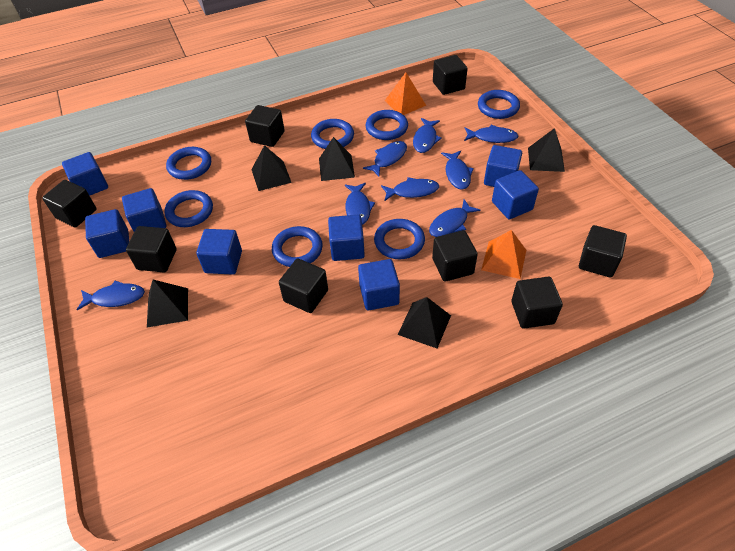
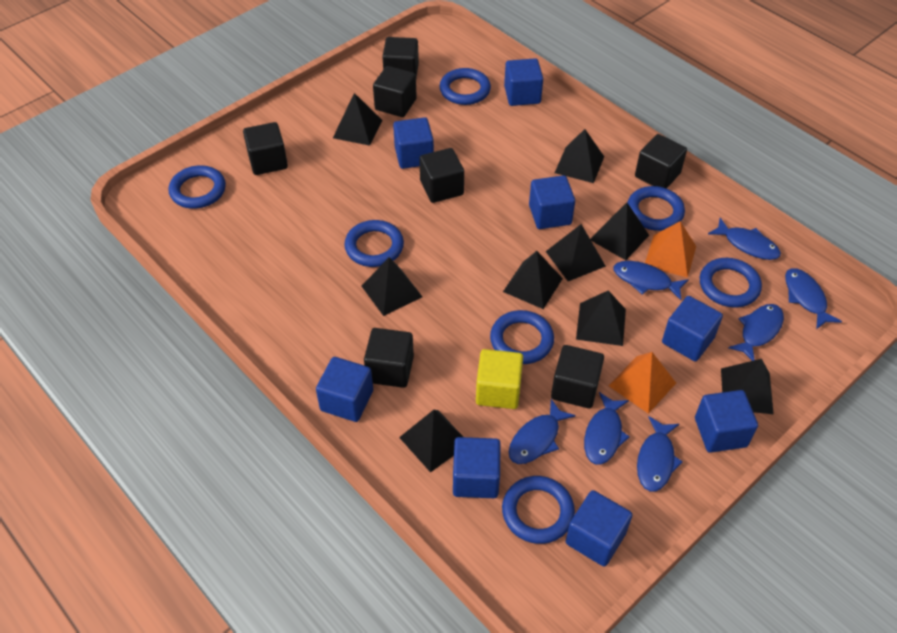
black cube: 8 -> 7
black pyramid: 5 -> 9
blue fish: 8 -> 7
yellow cube: 0 -> 1

